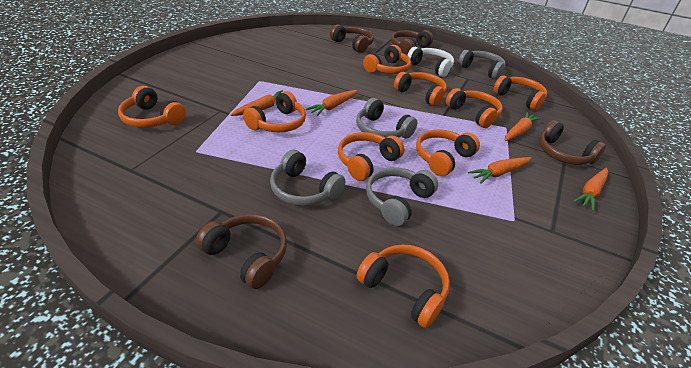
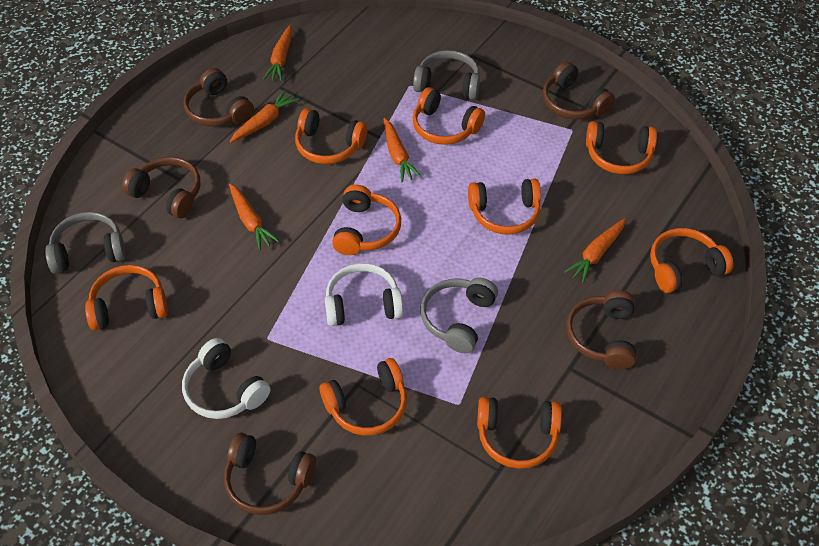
brown headphones: 4 -> 5
grey headphones: 4 -> 3
white headphones: 1 -> 2

